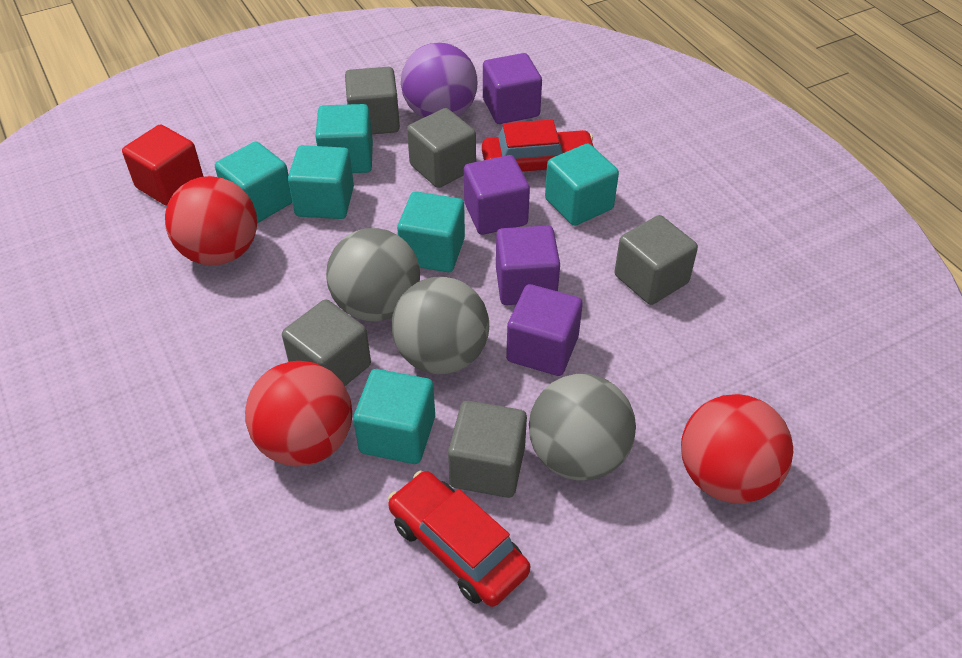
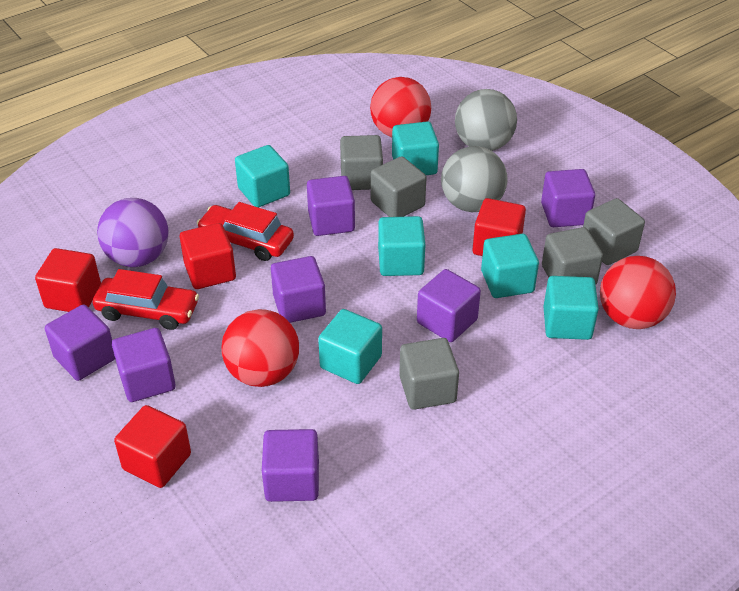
grey ball: 3 -> 2
purple cube: 4 -> 7
red cube: 1 -> 4

